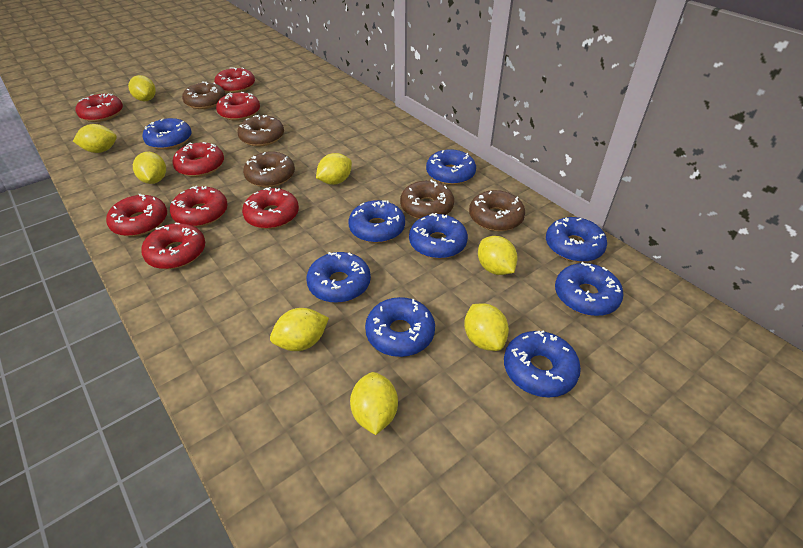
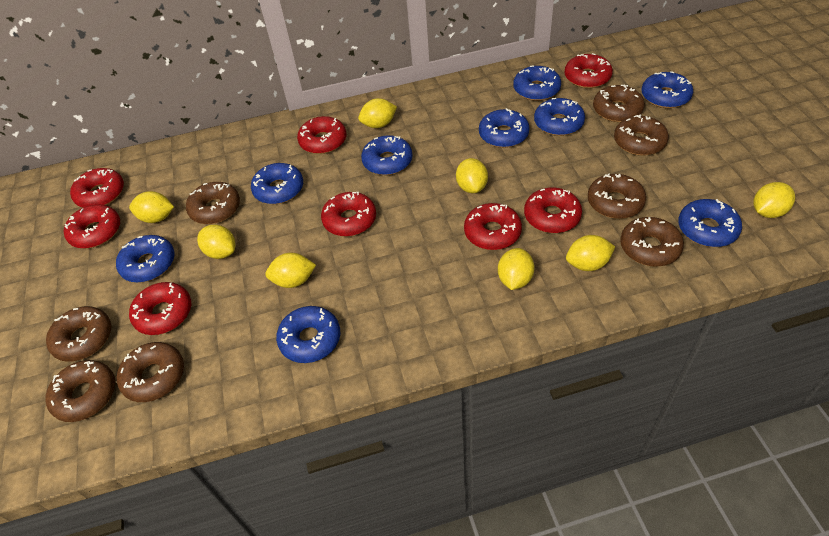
brown donut: 5 -> 8

